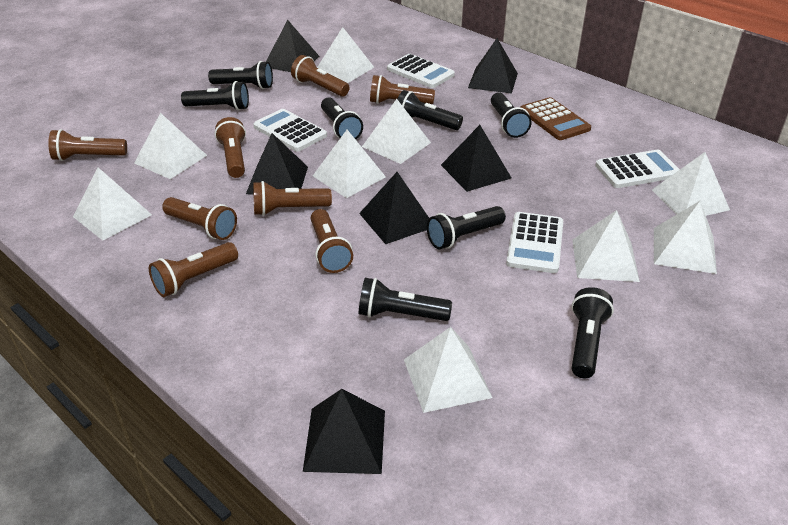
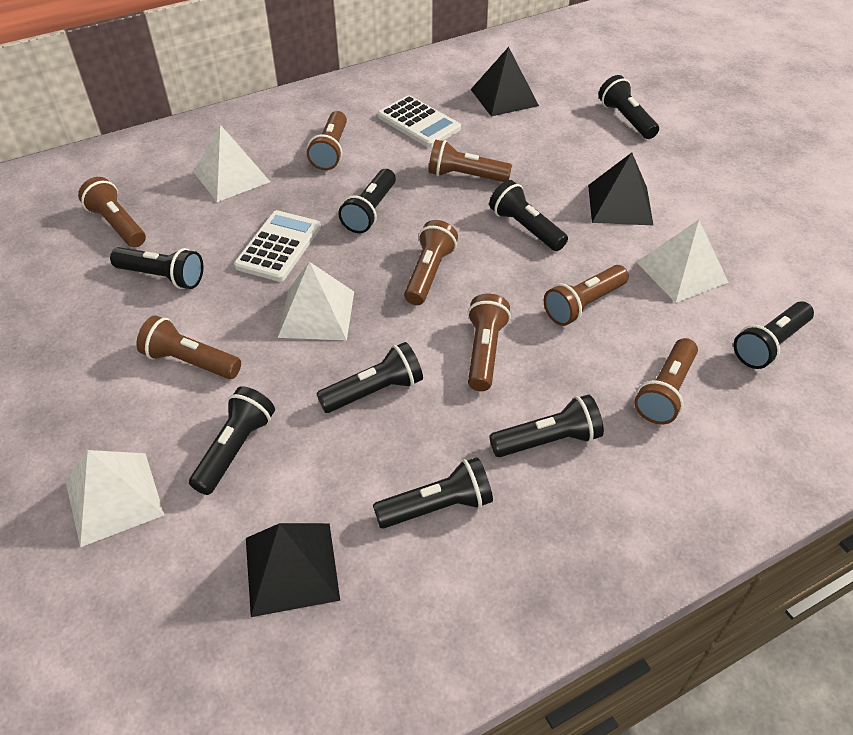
black flashlight: 8 -> 9
black pyramid: 6 -> 3
brown calculator: 1 -> 0
white calculator: 4 -> 2
white pyramid: 9 -> 4

